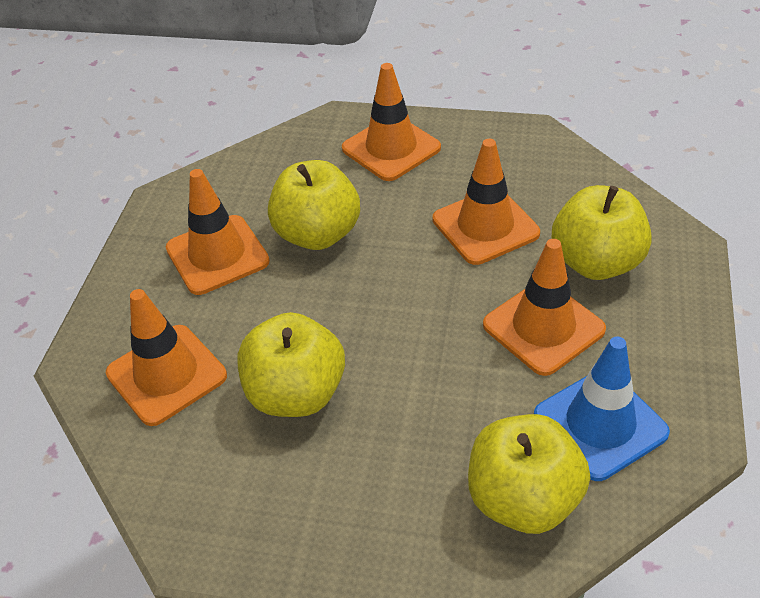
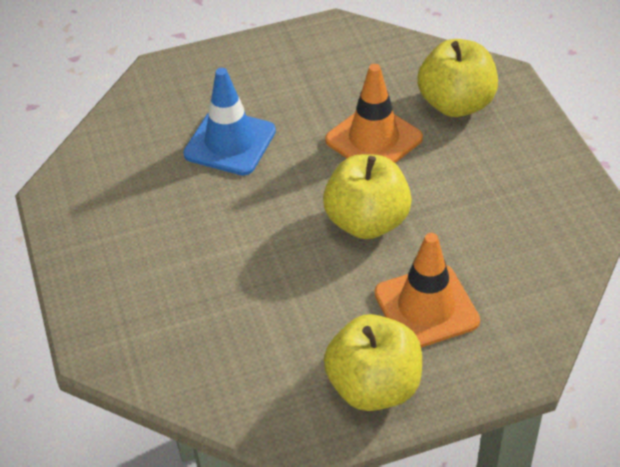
orange traffic cone: 5 -> 2
yellow apple: 4 -> 3

